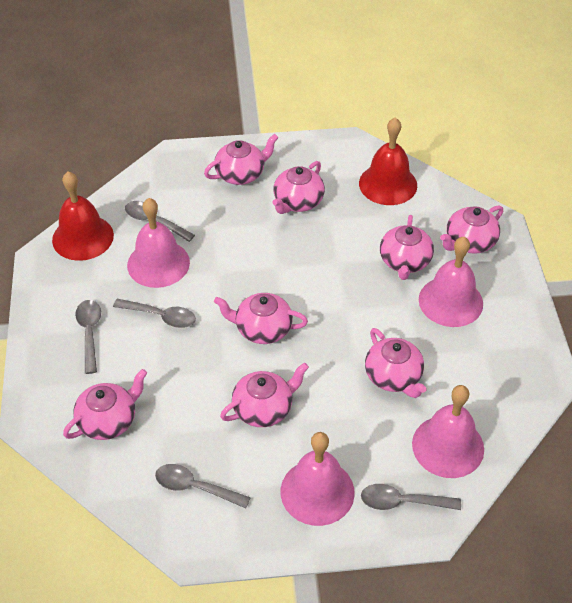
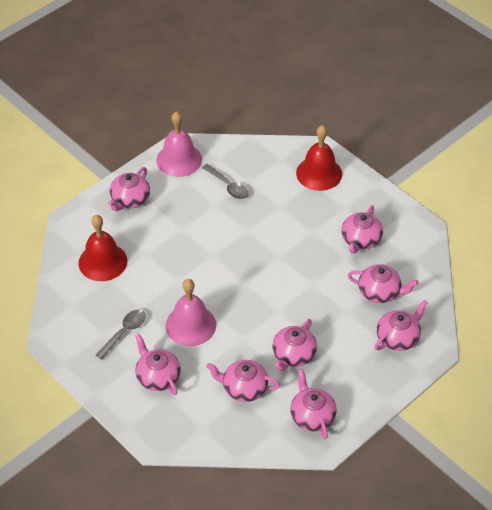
grey spoon: 5 -> 2
pink bell: 4 -> 2

